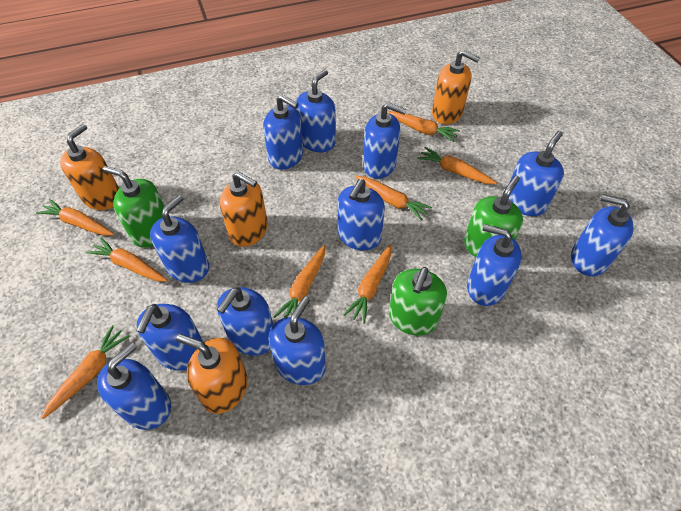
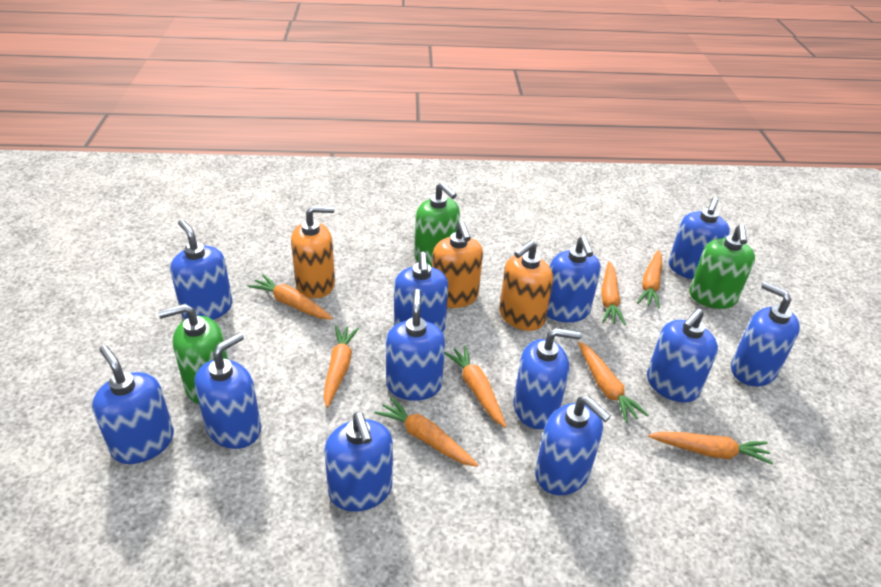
orange soap dispenser: 4 -> 3

